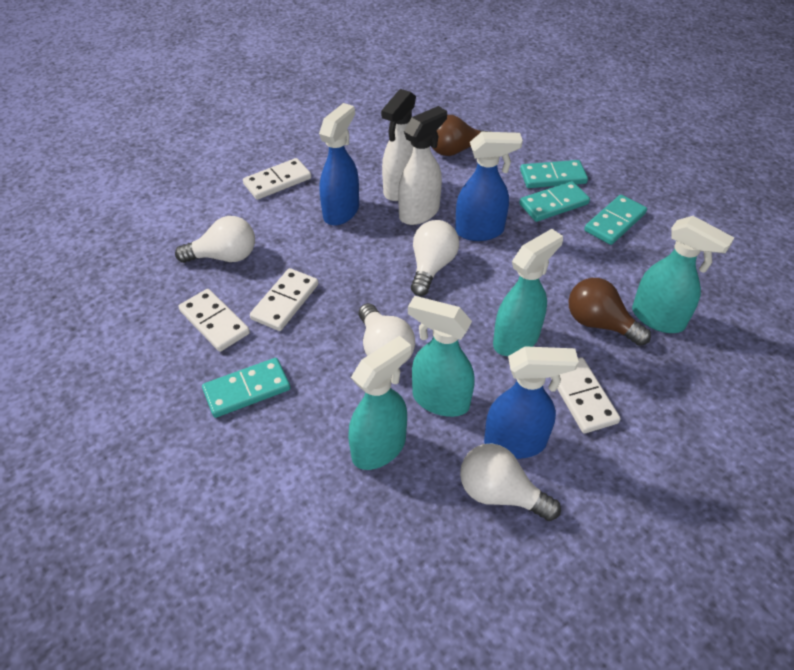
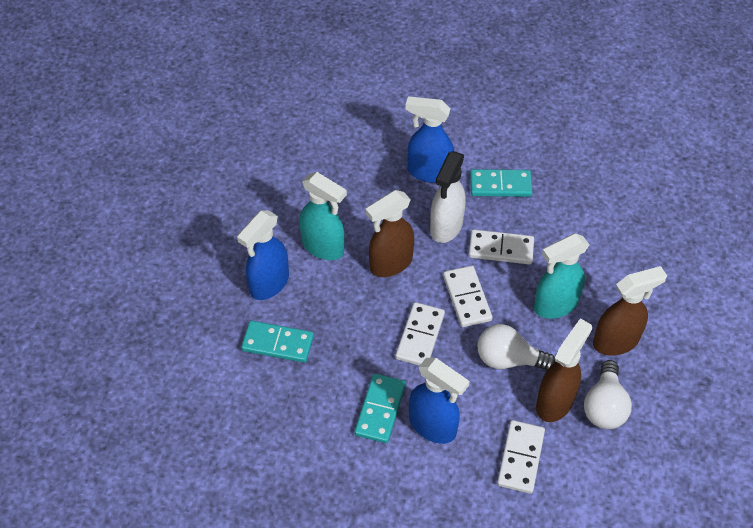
brown light bulb: 2 -> 0
brown spray bottle: 0 -> 3
turquoise domino: 4 -> 3
turquoise spray bottle: 4 -> 2
white light bulb: 4 -> 2
white spray bottle: 2 -> 1

